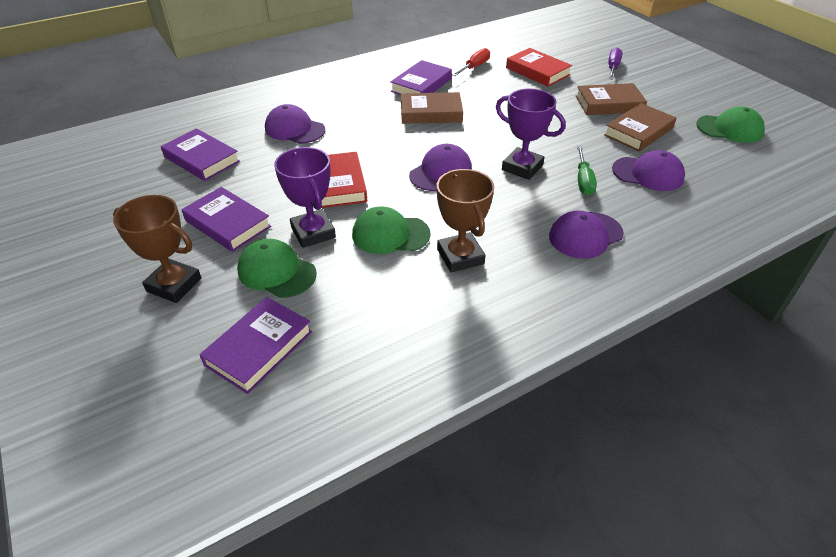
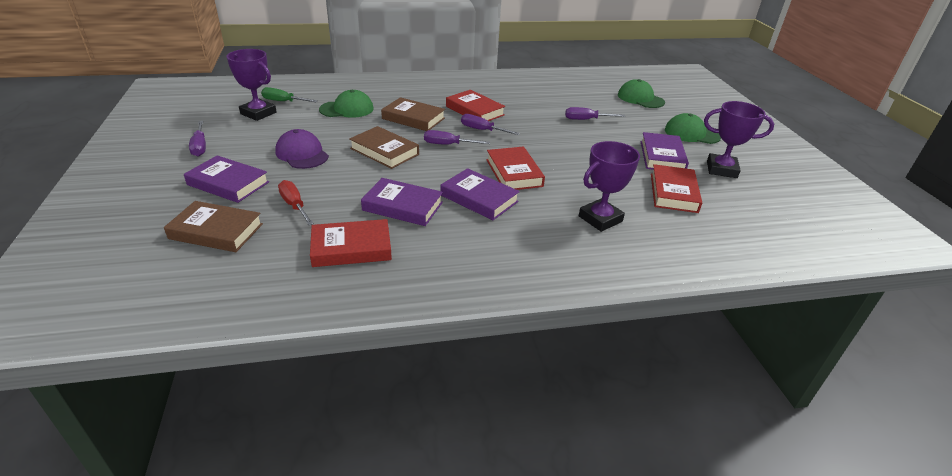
brown trophy: 2 -> 0
purple cap: 4 -> 1
purple screwdriver: 1 -> 4
purple trophy: 2 -> 3
red book: 2 -> 4

